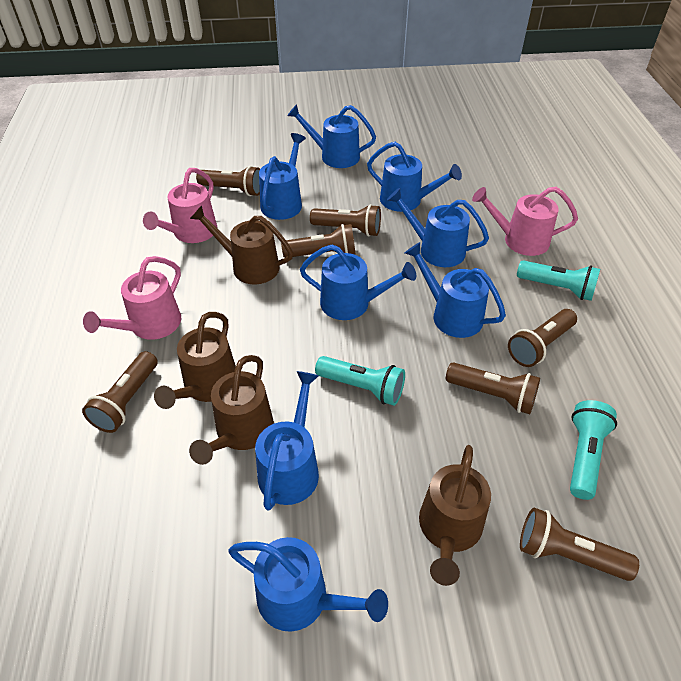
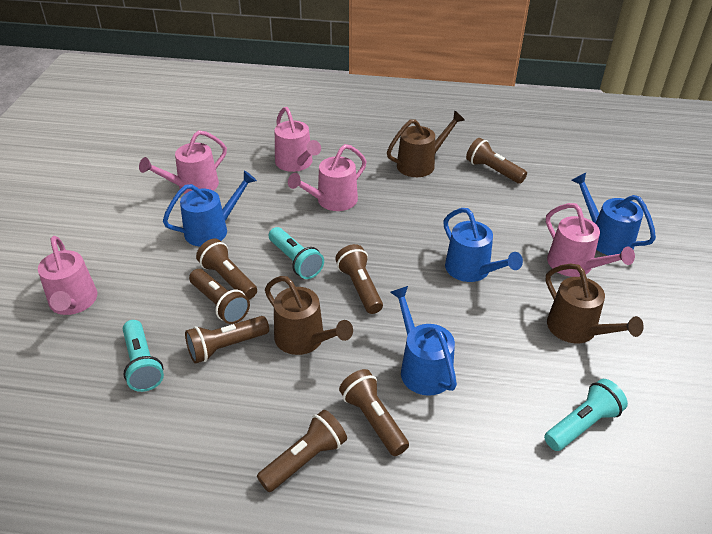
blue watering can: 8 -> 4
brown watering can: 4 -> 3
pink watering can: 3 -> 5

